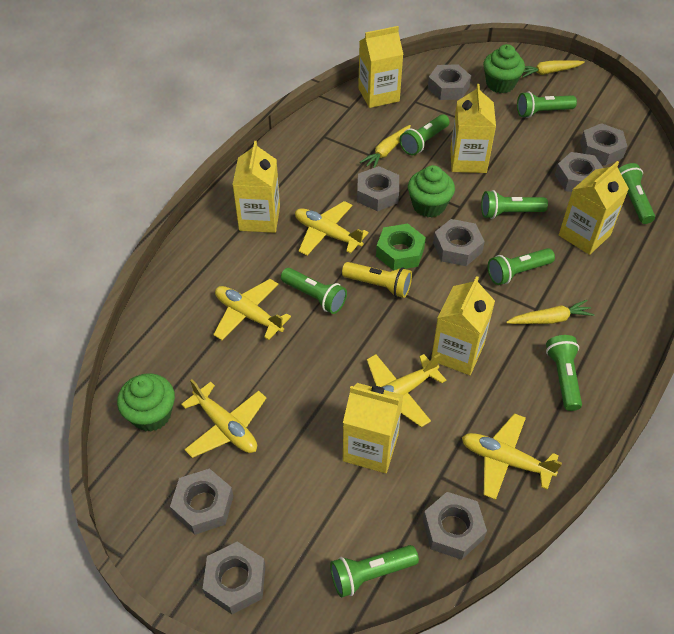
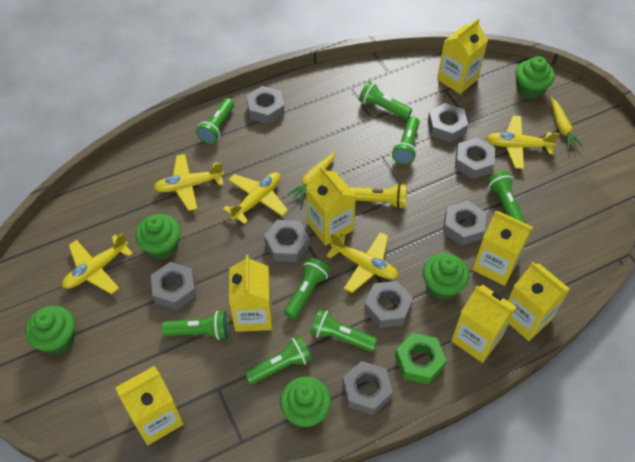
green cupcake: 3 -> 5
yellow carrot: 3 -> 2
yellow carton: 6 -> 7

